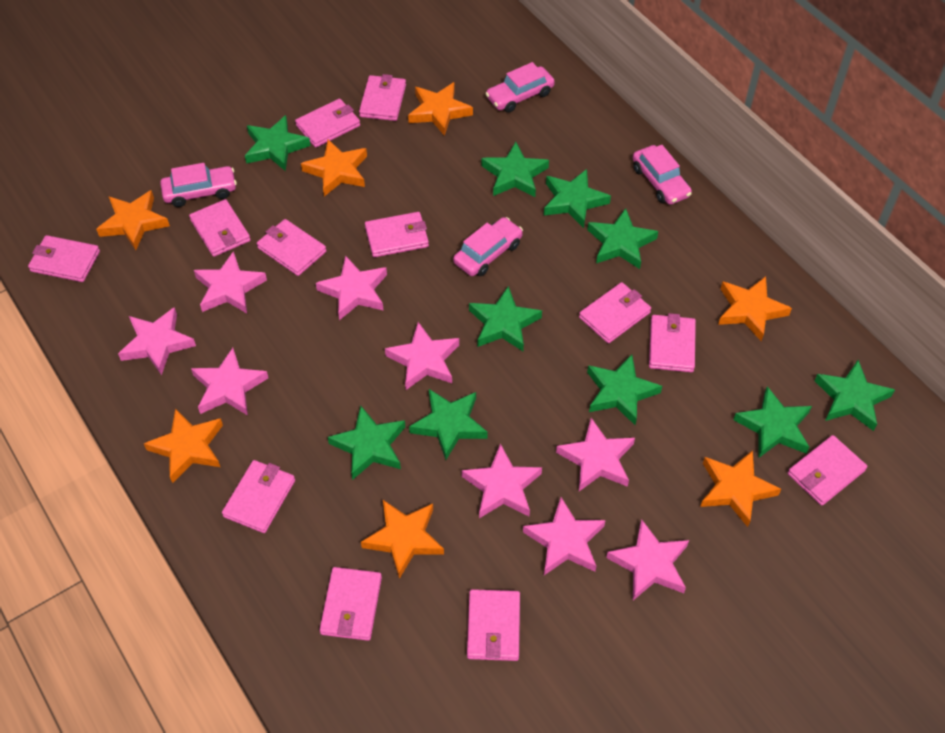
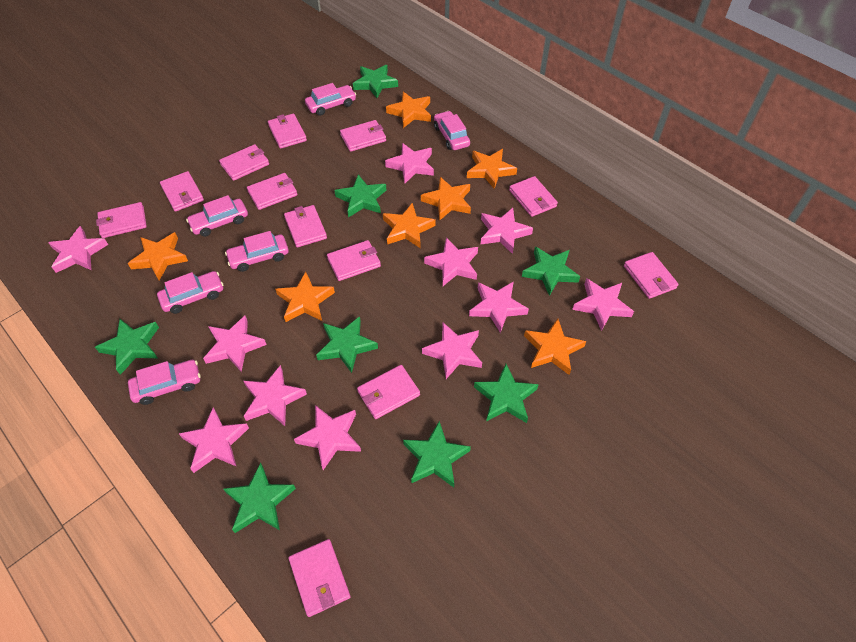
green star: 10 -> 8
pink car: 4 -> 6
pink star: 9 -> 11

